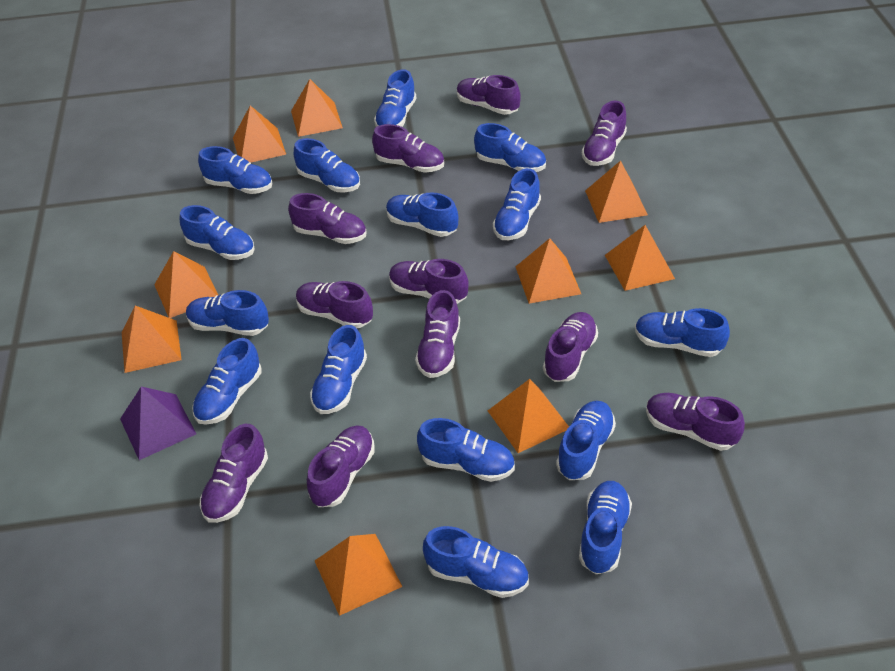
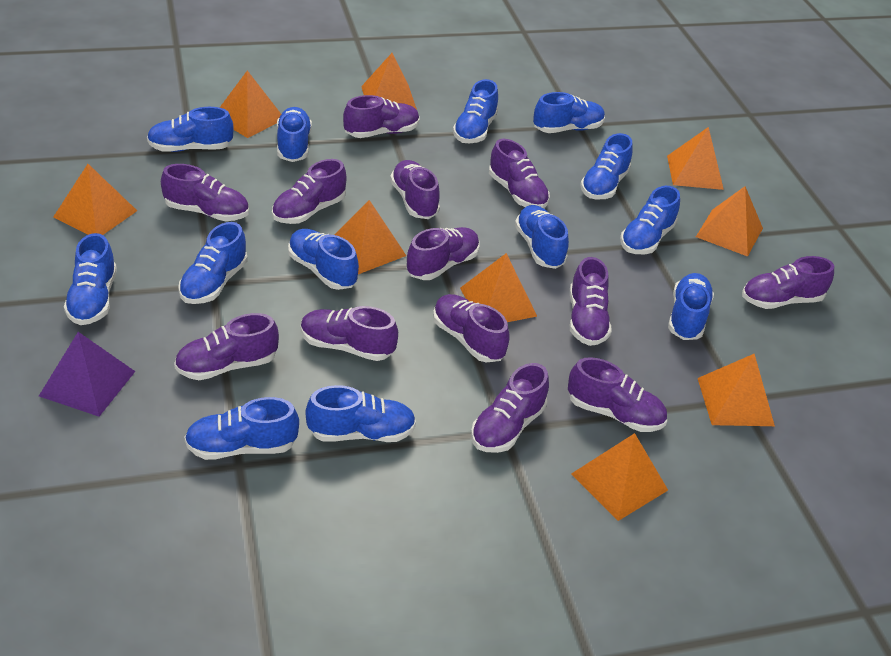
blue shoe: 15 -> 13
purple shoe: 11 -> 13

